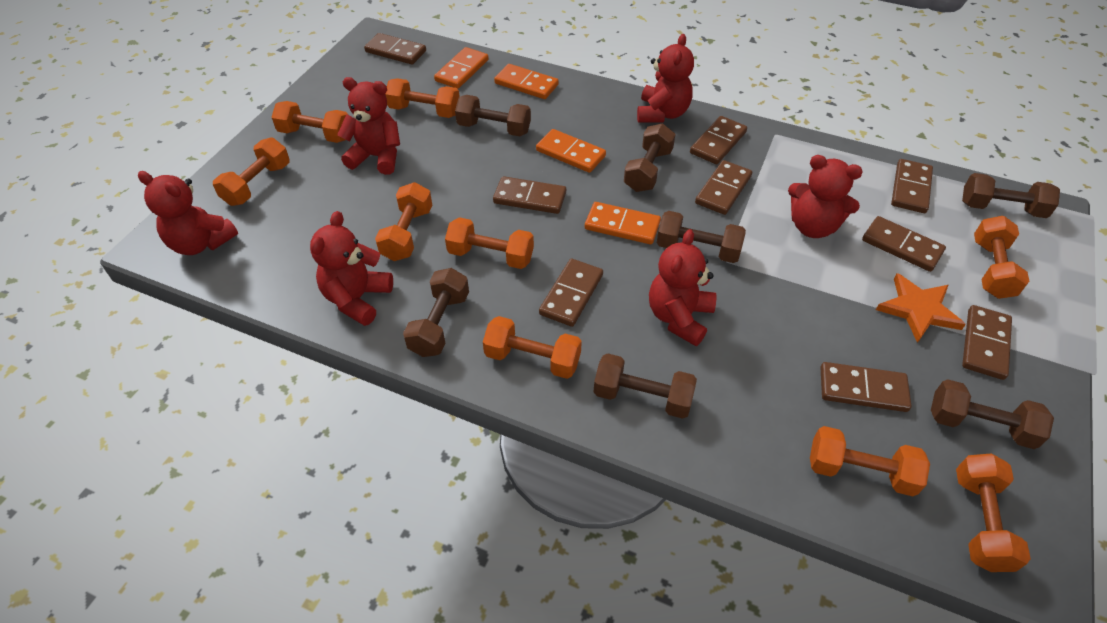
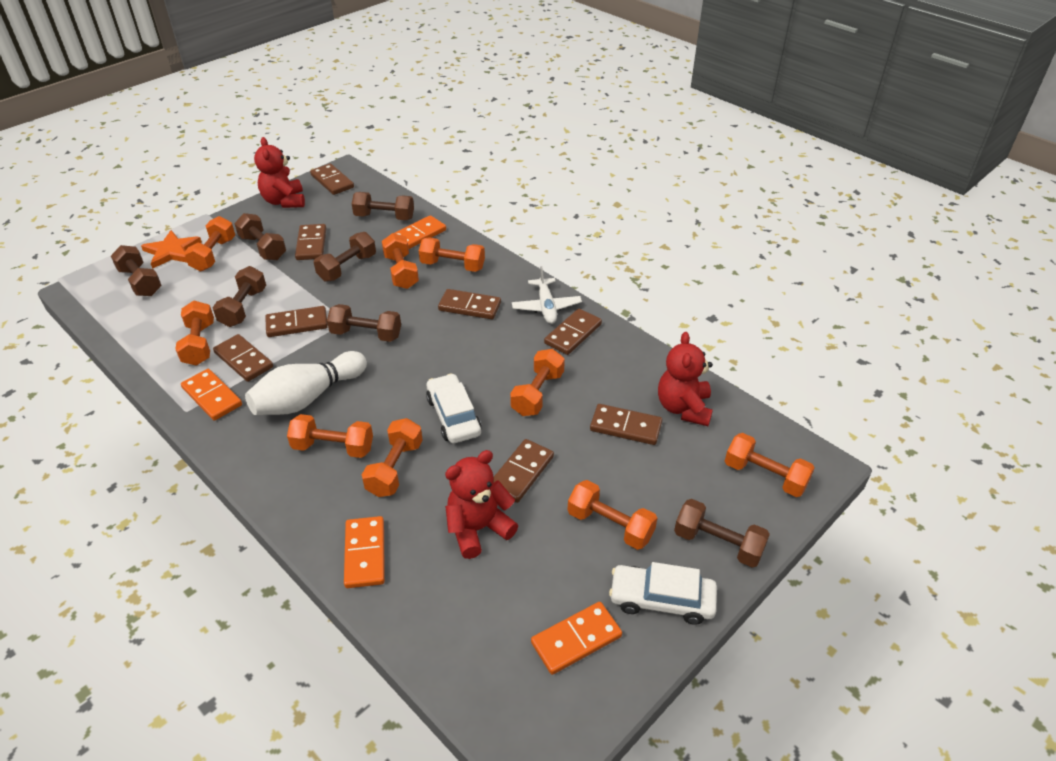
brown domino: 9 -> 8
red teddy bear: 6 -> 3
white bowling pin: 0 -> 1
white car: 0 -> 2
white plane: 0 -> 1

